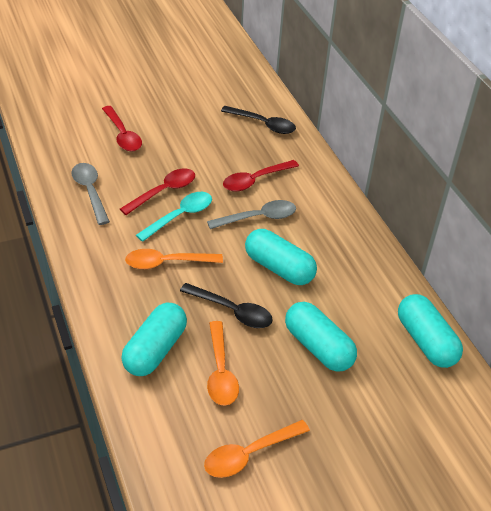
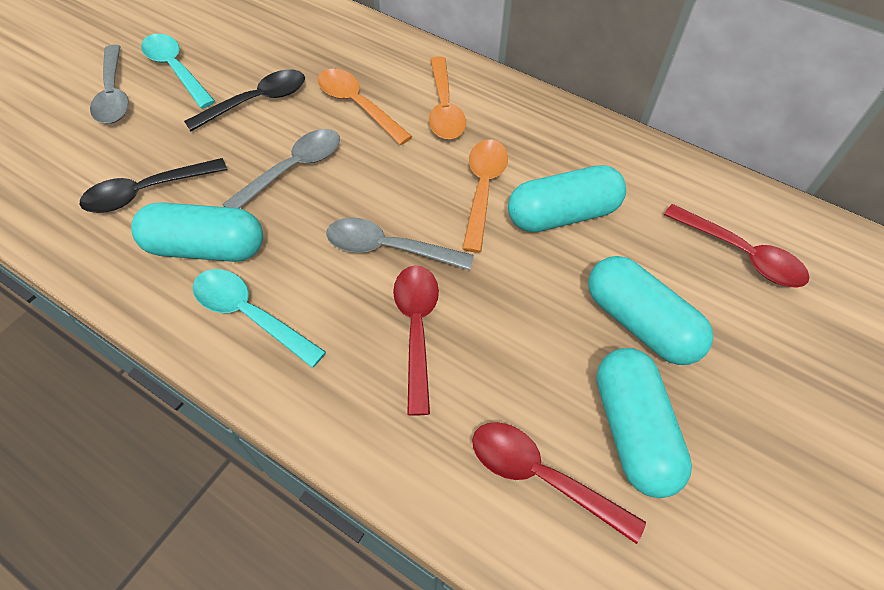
grey spoon: 2 -> 3
turquoise spoon: 1 -> 2

